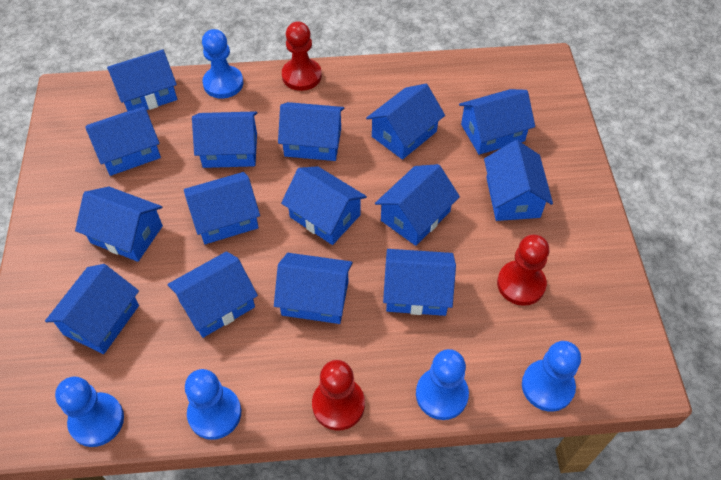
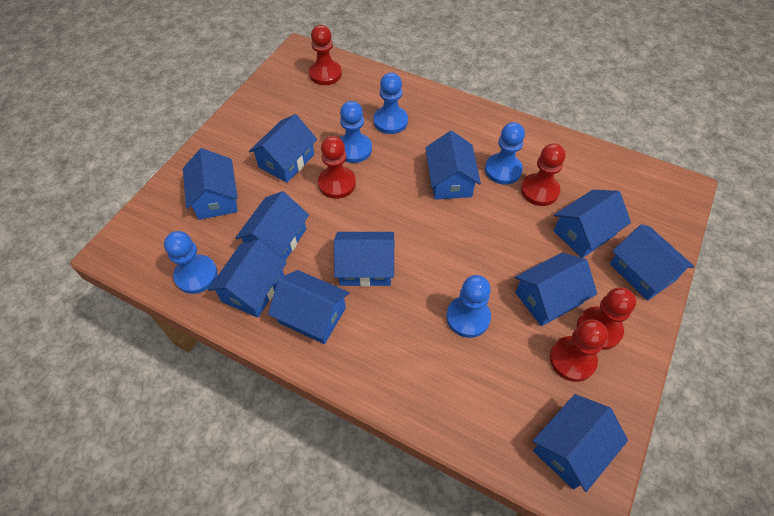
blue house: 15 -> 11
red pawn: 3 -> 5

